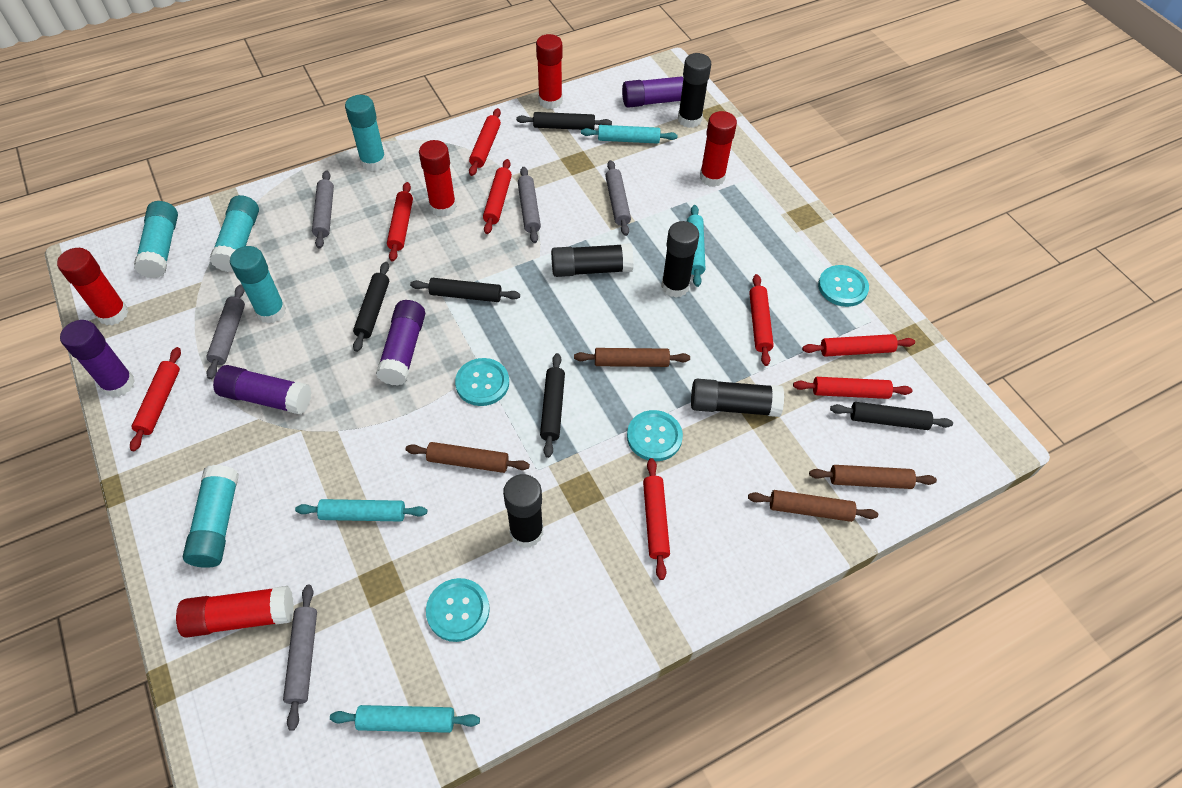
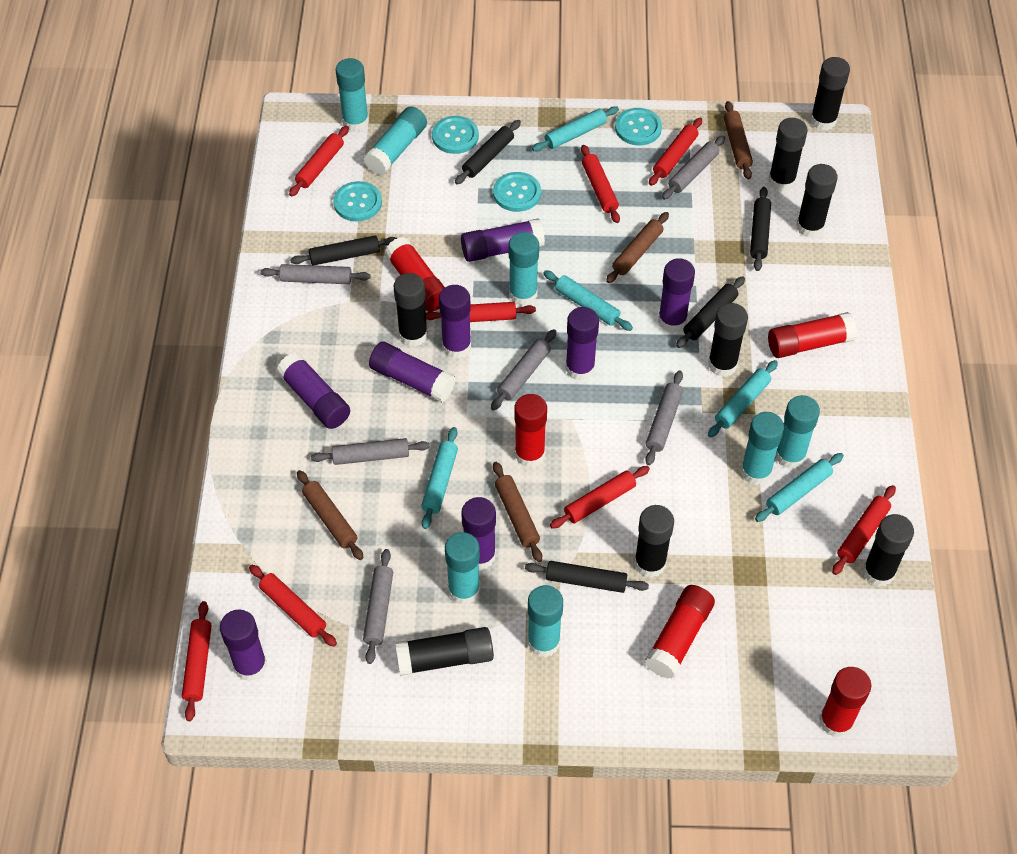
black glue stick: 5 -> 8
grey rolling pin: 5 -> 6
purple glue stick: 4 -> 8
turquoise glue stick: 5 -> 7
turquoise rolling pin: 4 -> 5

